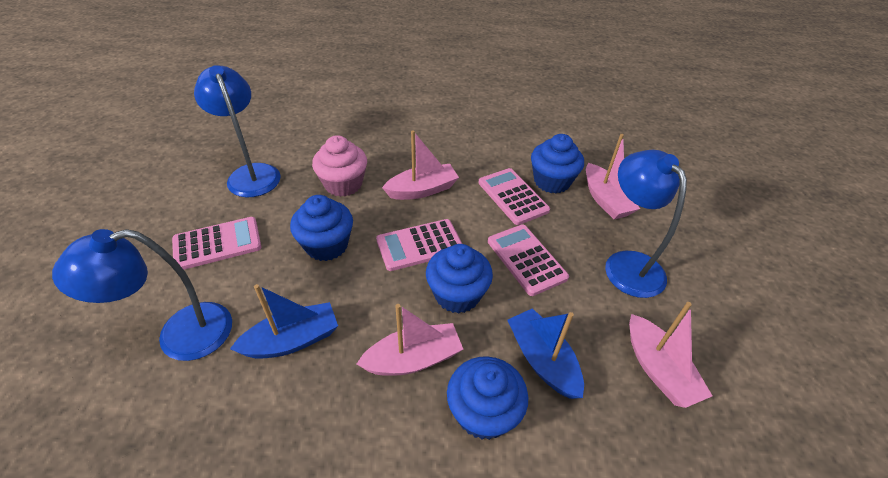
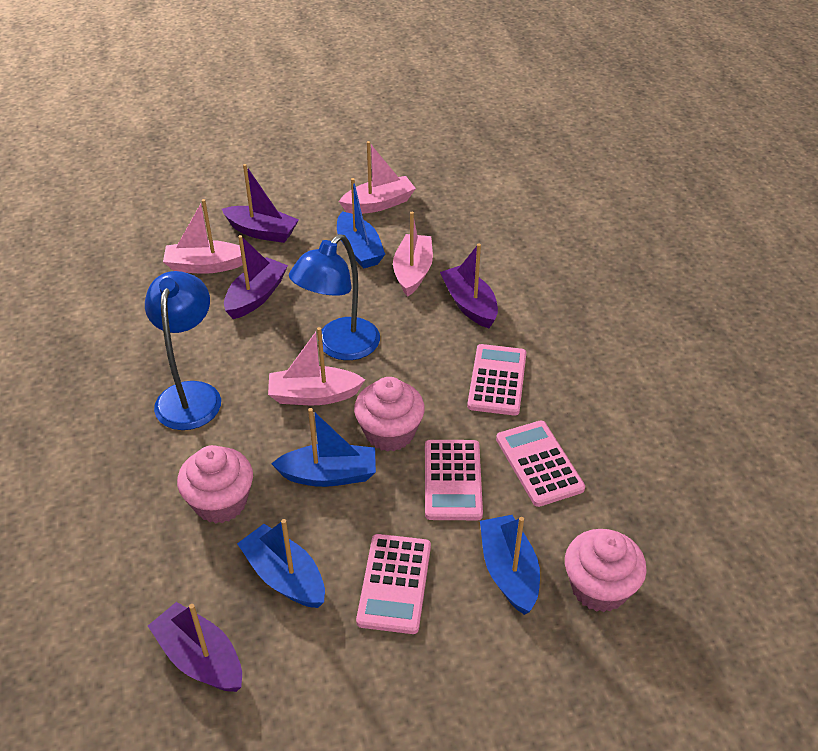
blue boat: 2 -> 4
blue cupcake: 4 -> 0
blue lamp: 3 -> 2
pink cupcake: 1 -> 3
purple boat: 0 -> 4

